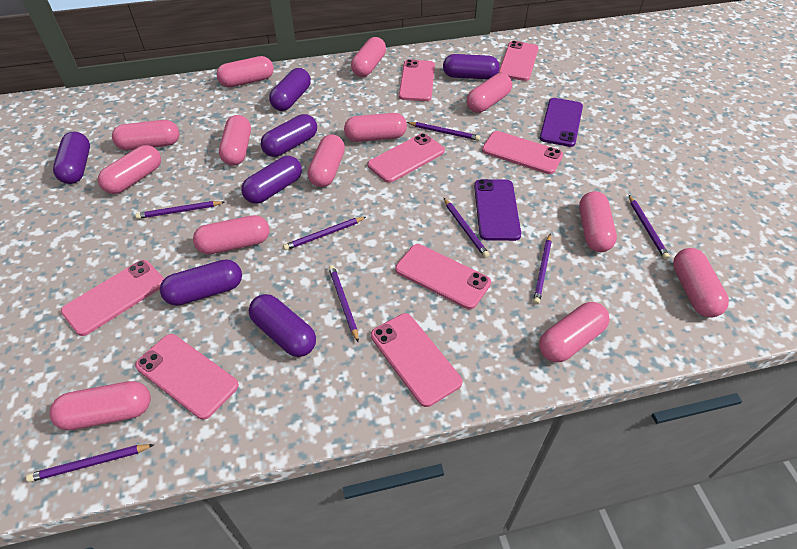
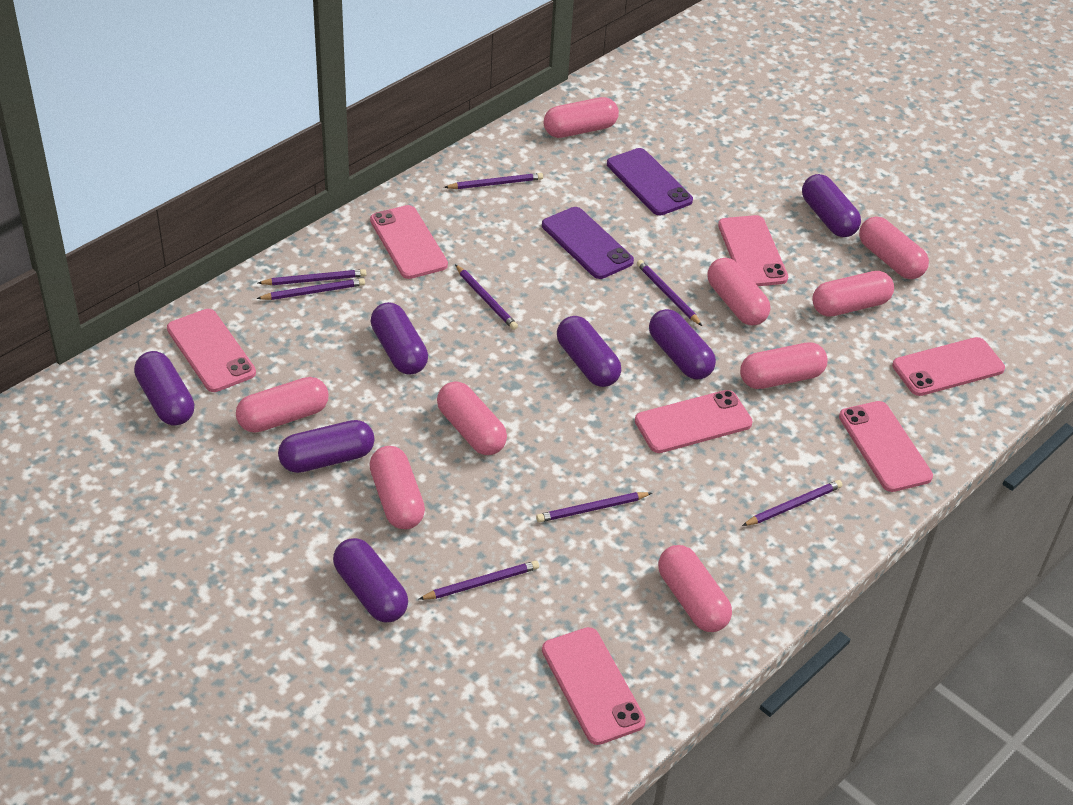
pink capsule: 13 -> 9
pink phone: 8 -> 7

